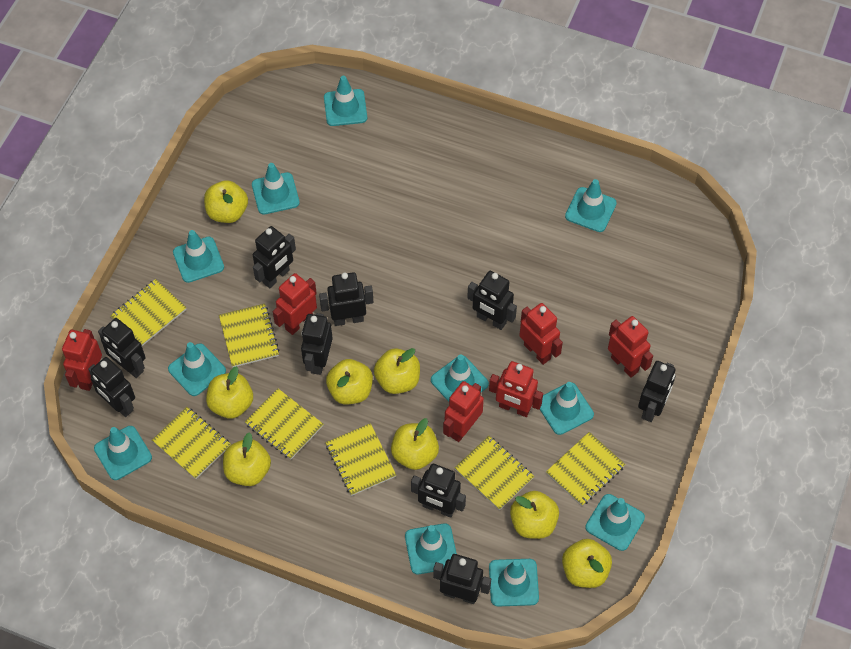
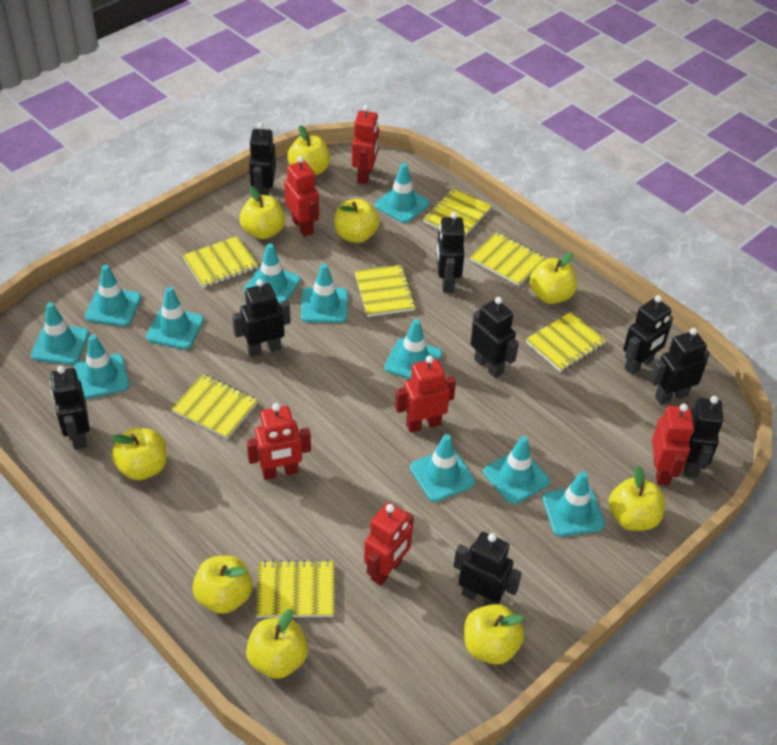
yellow apple: 8 -> 9

